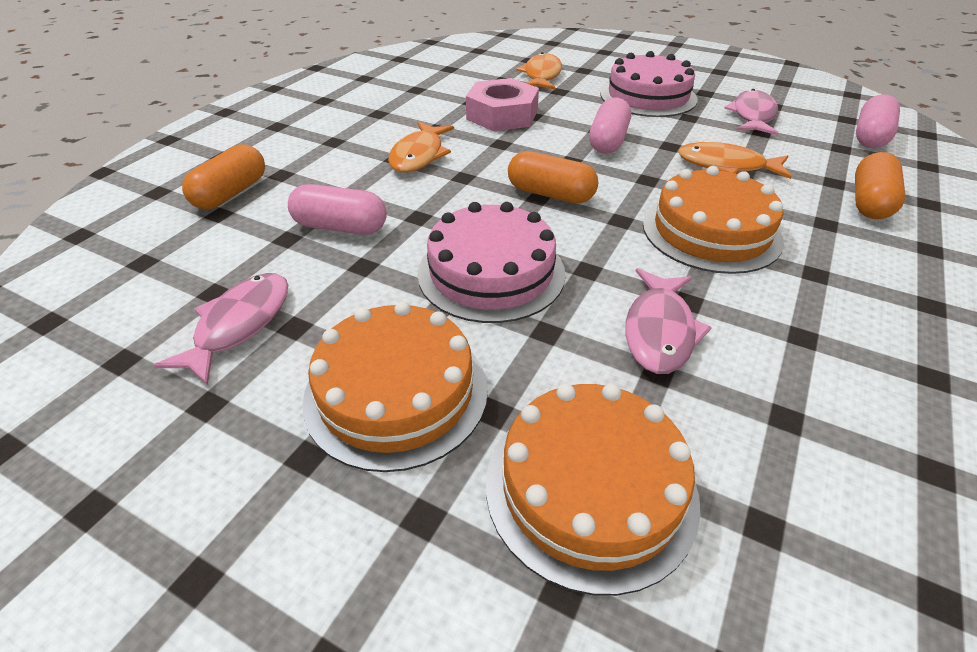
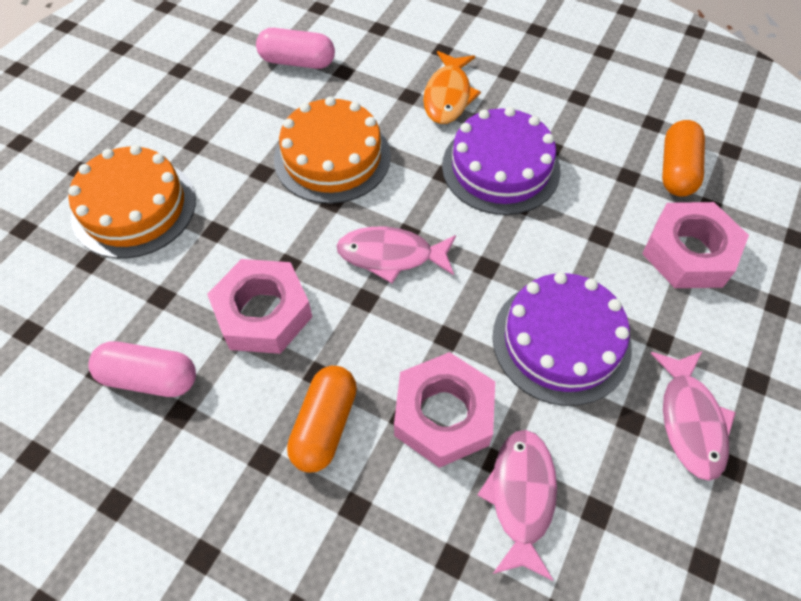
orange cake: 3 -> 2
orange capsule: 3 -> 2
orange fish: 3 -> 1
pink cake: 2 -> 0
pink capsule: 3 -> 2
pink nut: 1 -> 3
purple cake: 0 -> 2

